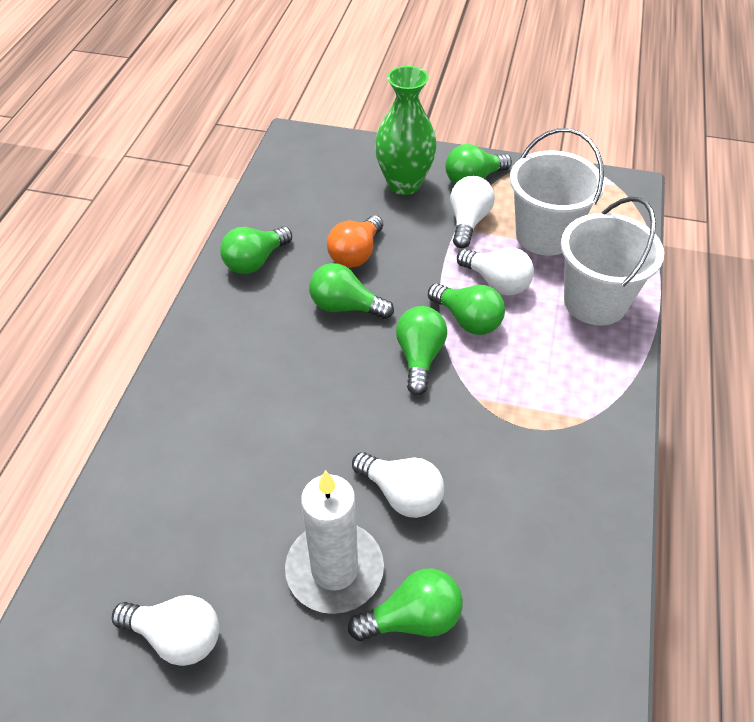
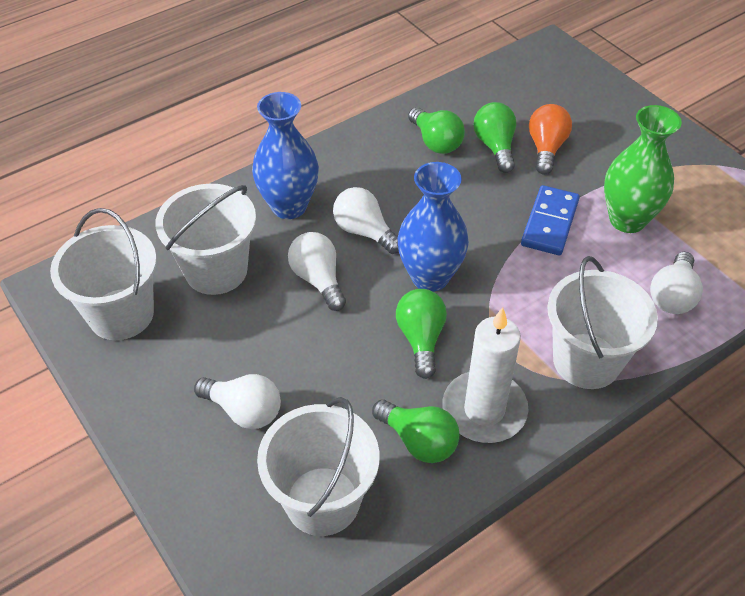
blue domino: 0 -> 1
blue vase: 0 -> 2
green light bulb: 6 -> 4
white bucket: 2 -> 4

